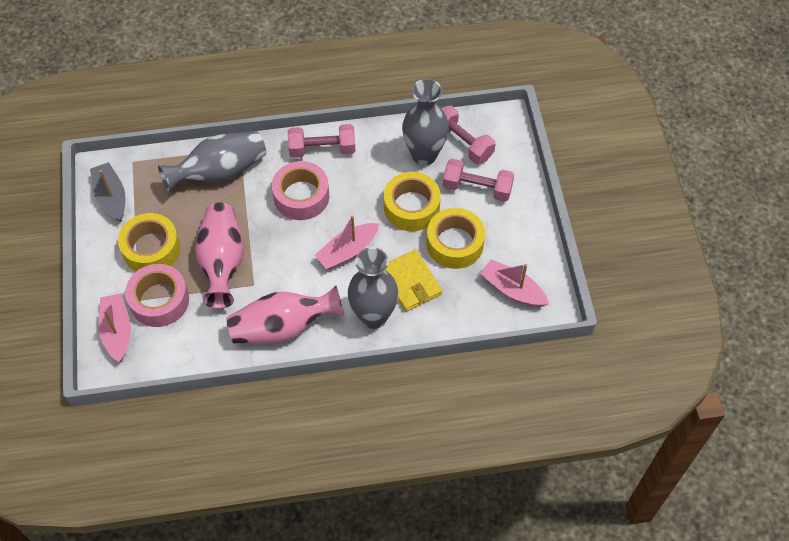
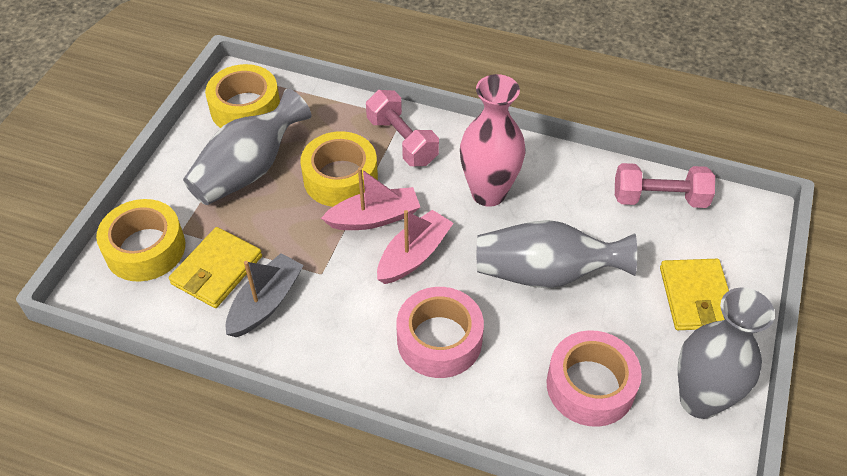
pink boat: 3 -> 2
pink dumbbell: 3 -> 2
pink vase: 2 -> 1
yellow wallet: 1 -> 2

